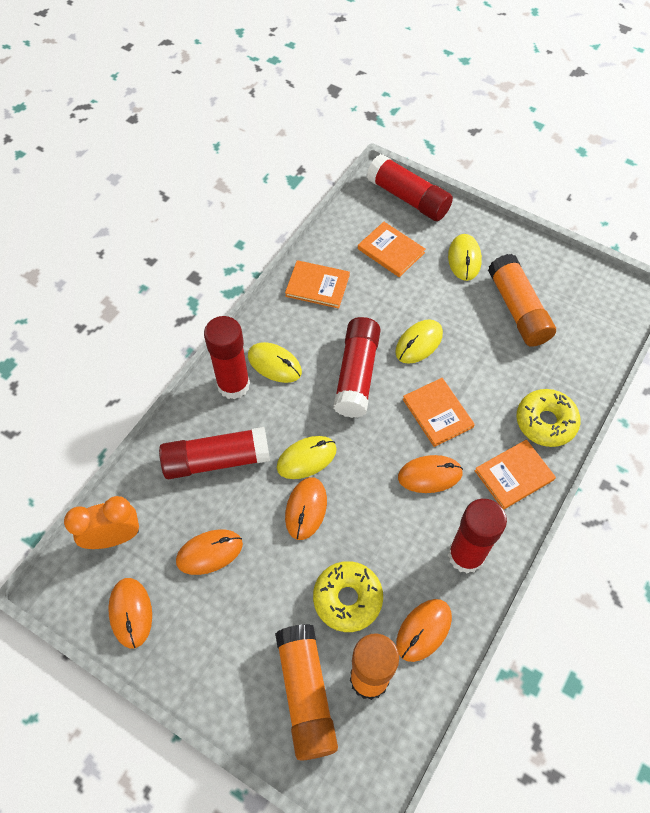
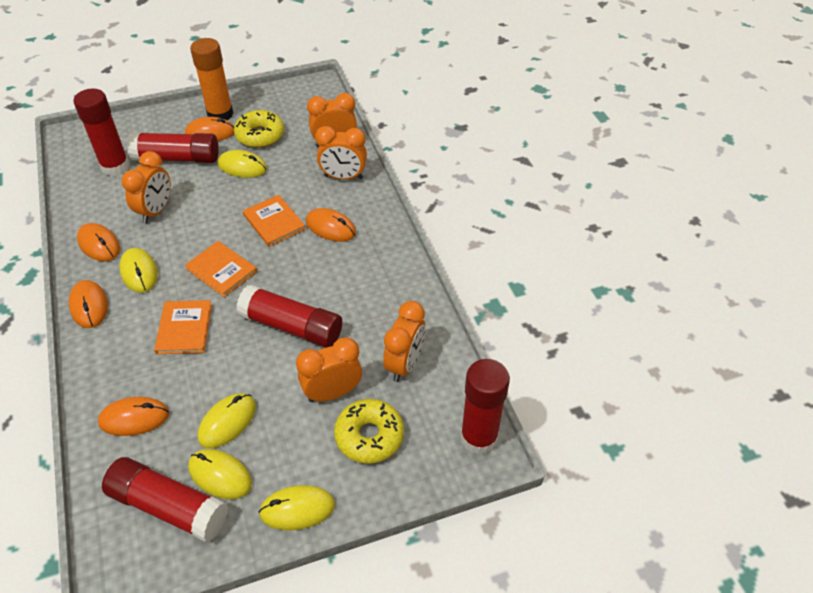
orange book: 4 -> 3
orange clock: 1 -> 5
orange glue stick: 3 -> 1
yellow mouse: 4 -> 5

